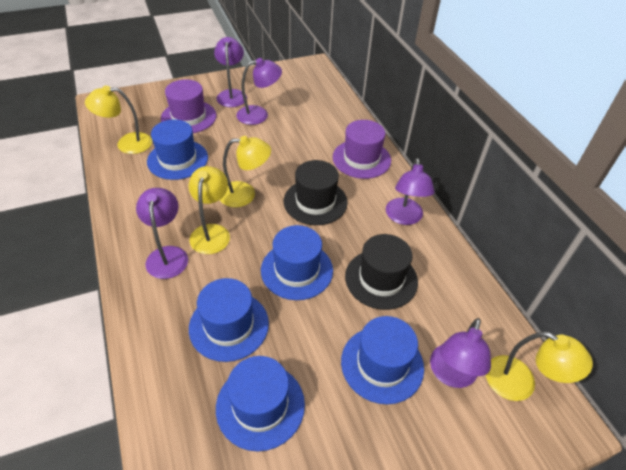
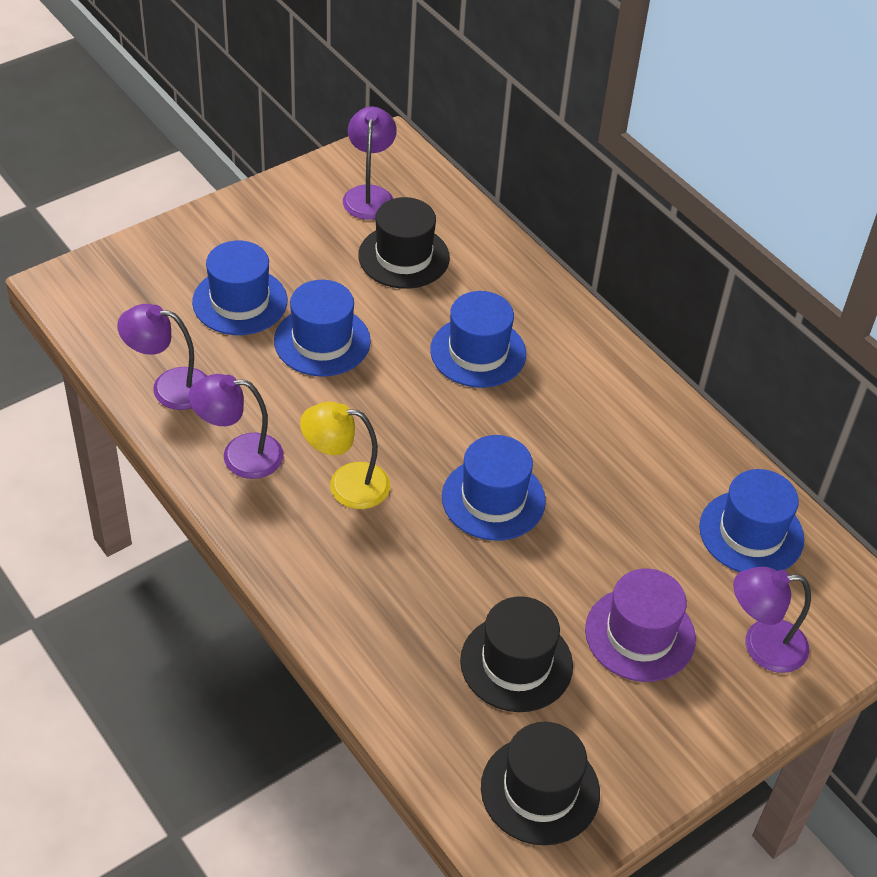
black hat: 2 -> 3
purple hat: 2 -> 1
purple lamp: 5 -> 4
yellow lamp: 4 -> 1

